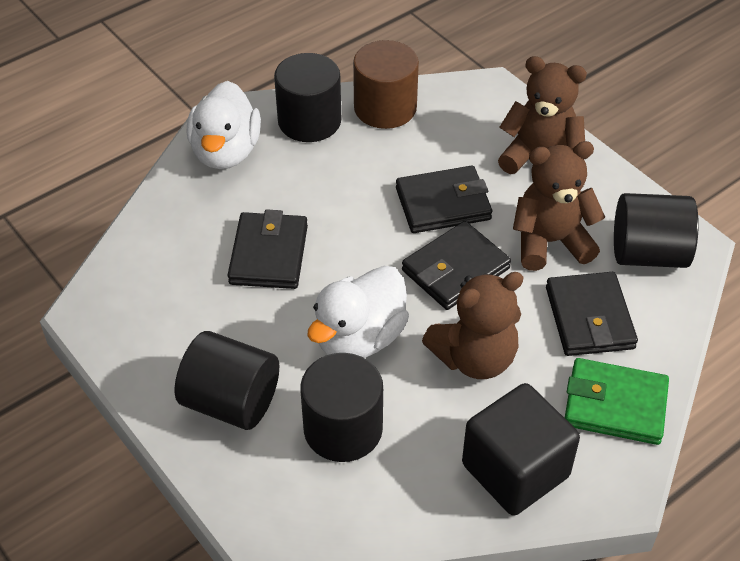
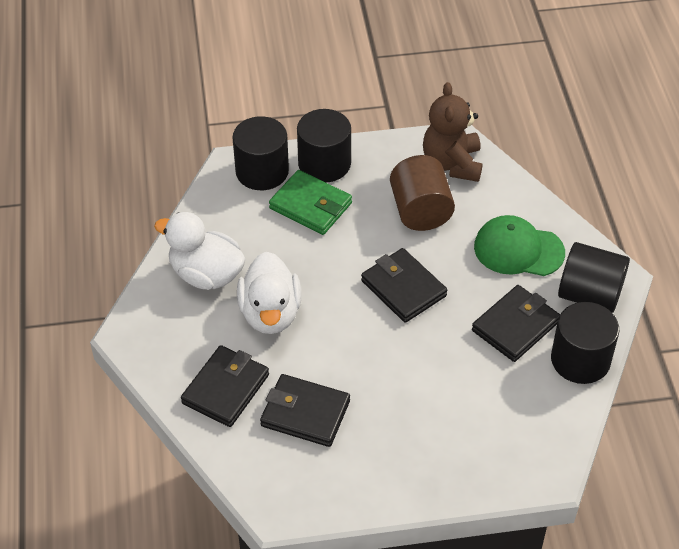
black cube: 1 -> 0
brown teddy bear: 3 -> 1
green cap: 0 -> 1

